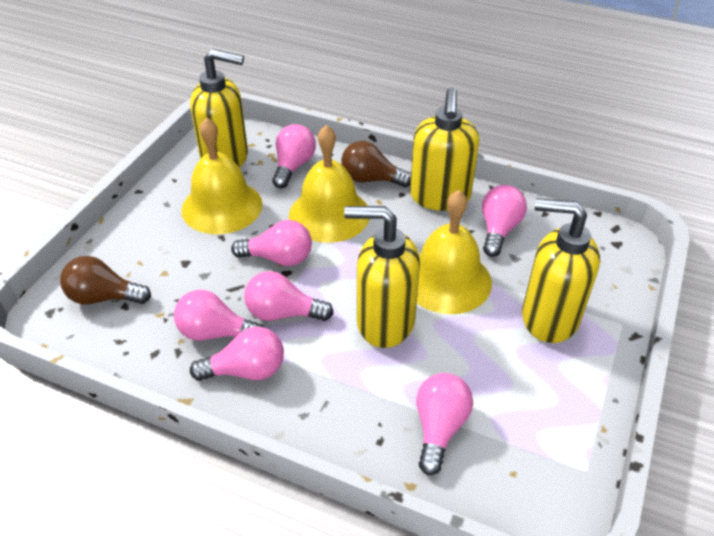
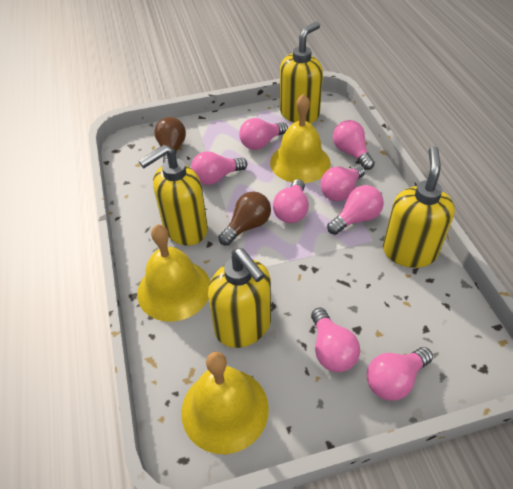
pink light bulb: 7 -> 8

